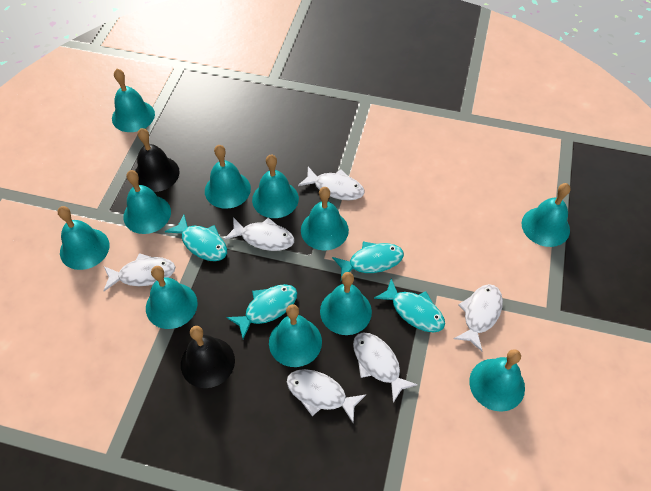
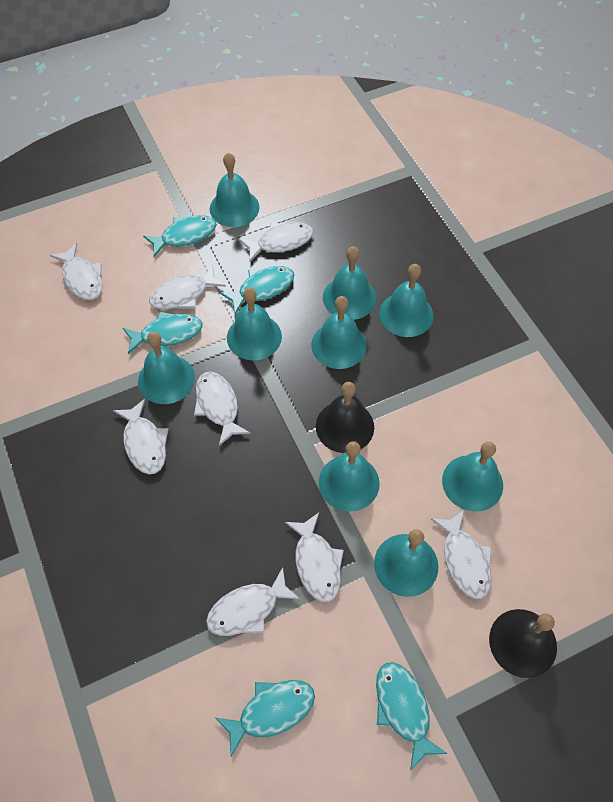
turquoise bell: 11 -> 9
turquoise fish: 4 -> 5
white fish: 6 -> 8

